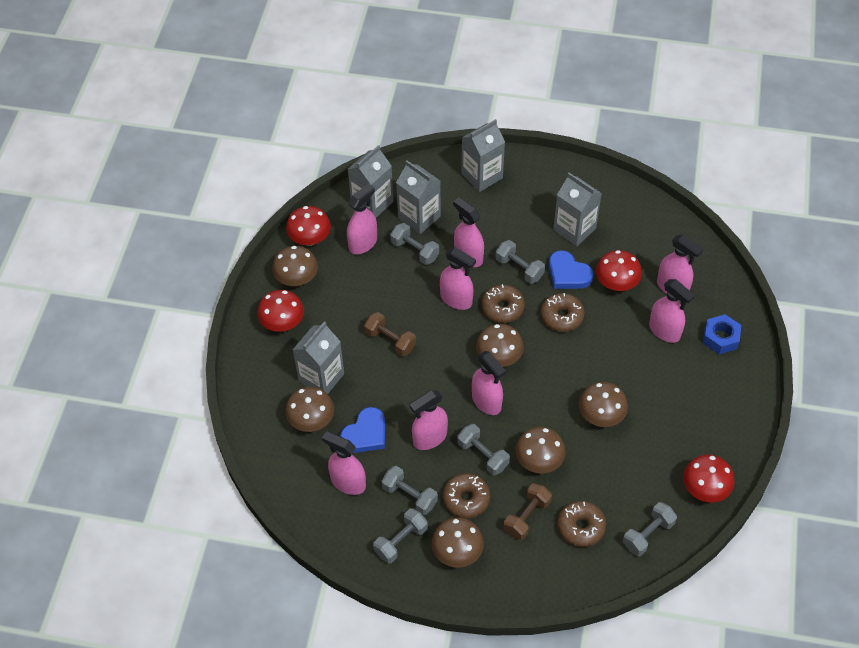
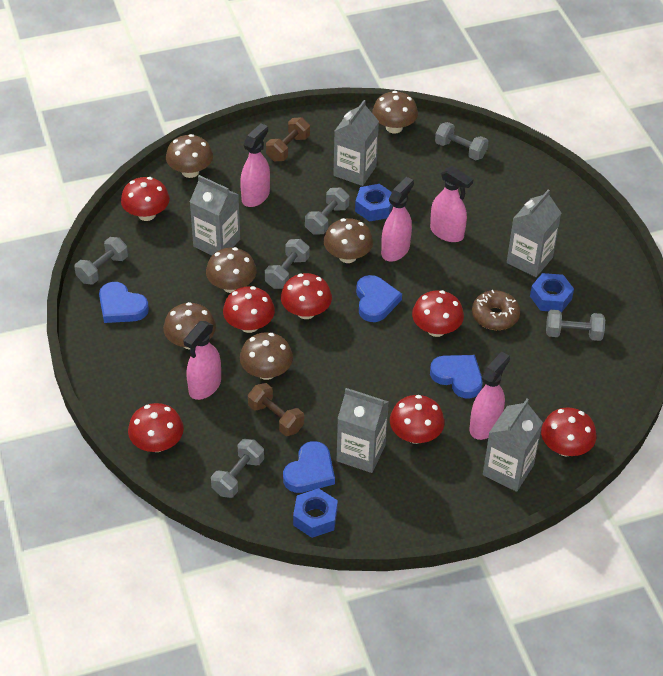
blue heart: 2 -> 4
blue nut: 1 -> 3
brown donut: 4 -> 1
pink spray bottle: 8 -> 5
red mushroom: 4 -> 7

